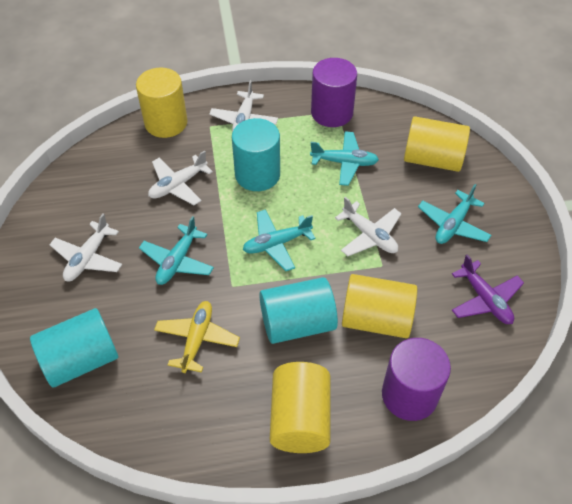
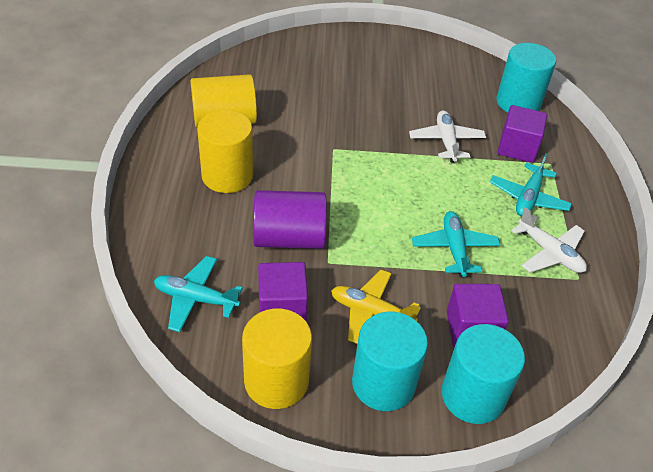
purple cube: 0 -> 3
purple cylinder: 2 -> 1
purple plane: 1 -> 0
turquoise plane: 4 -> 3
white plane: 4 -> 2
yellow cylinder: 4 -> 3

